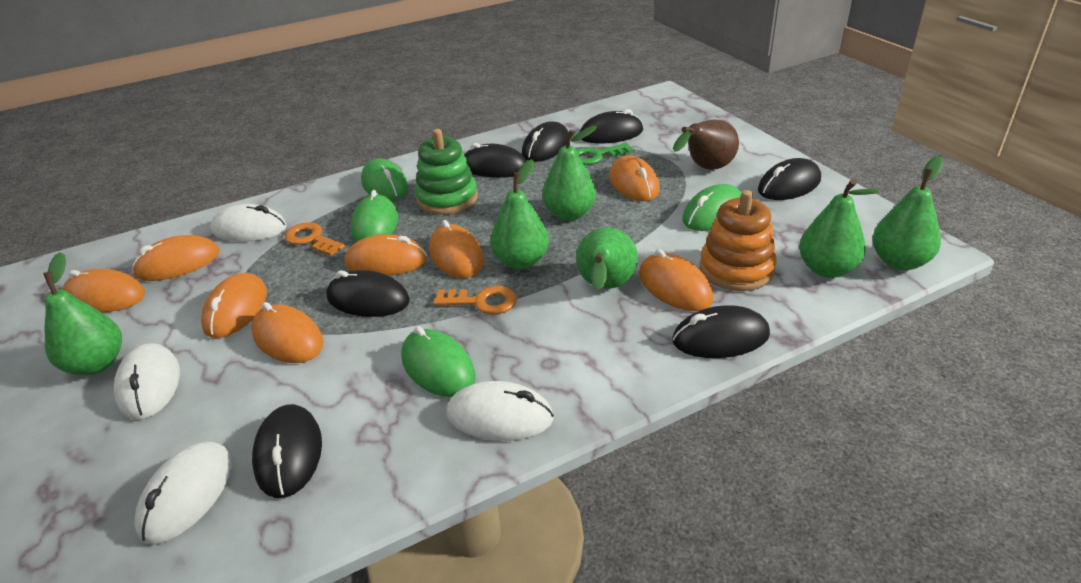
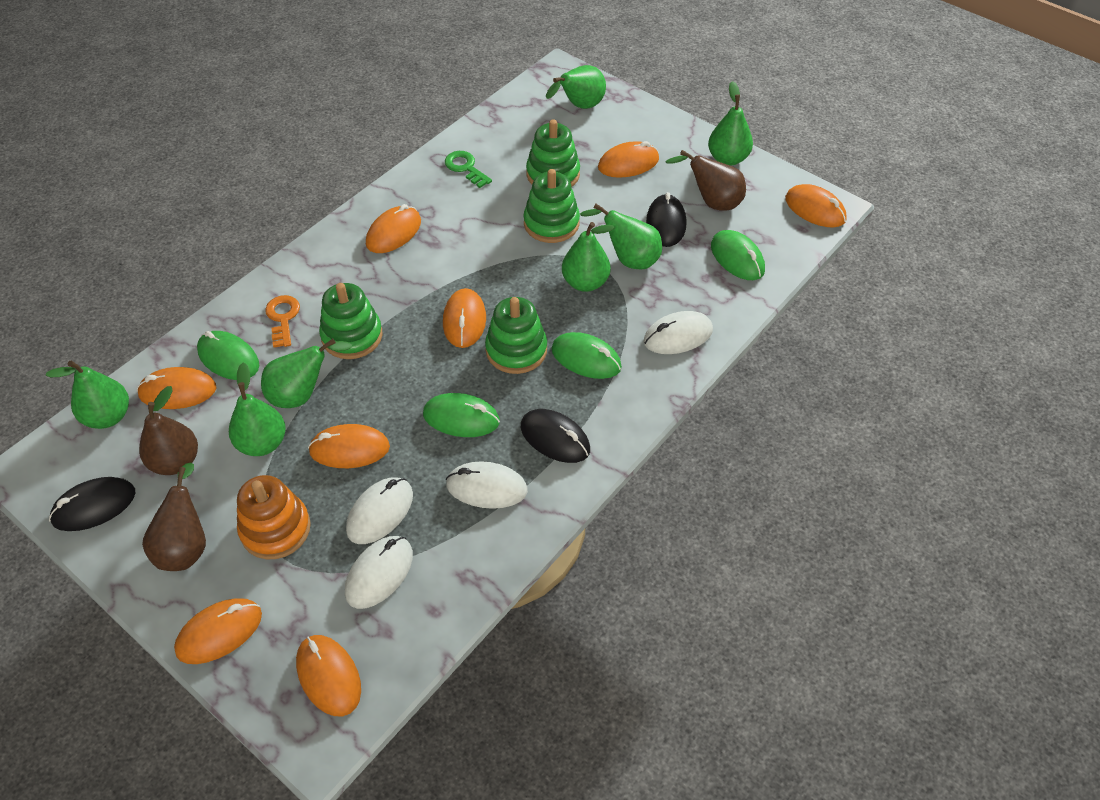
black mouse: 7 -> 3
brown pear: 1 -> 3
green pear: 6 -> 7
green stacking toy: 1 -> 4
orange key: 2 -> 1

